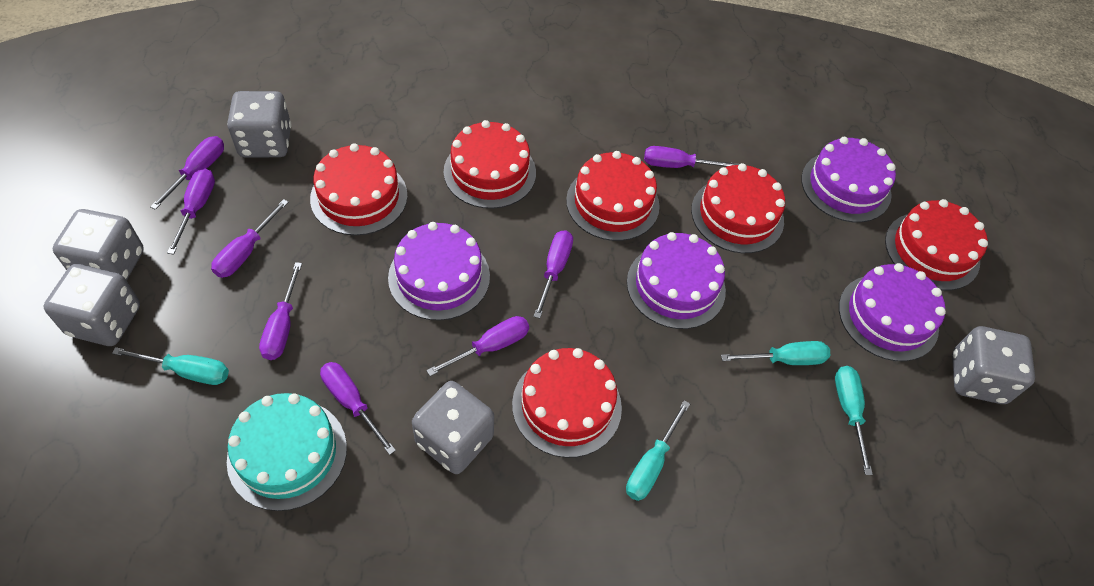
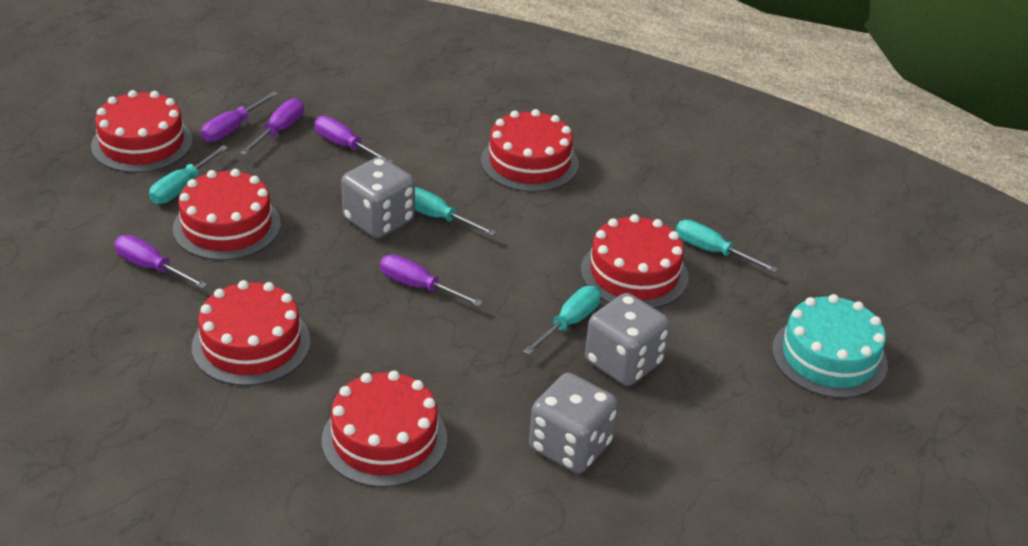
grey dice: 5 -> 3
purple cake: 4 -> 0
purple screwdriver: 8 -> 5

